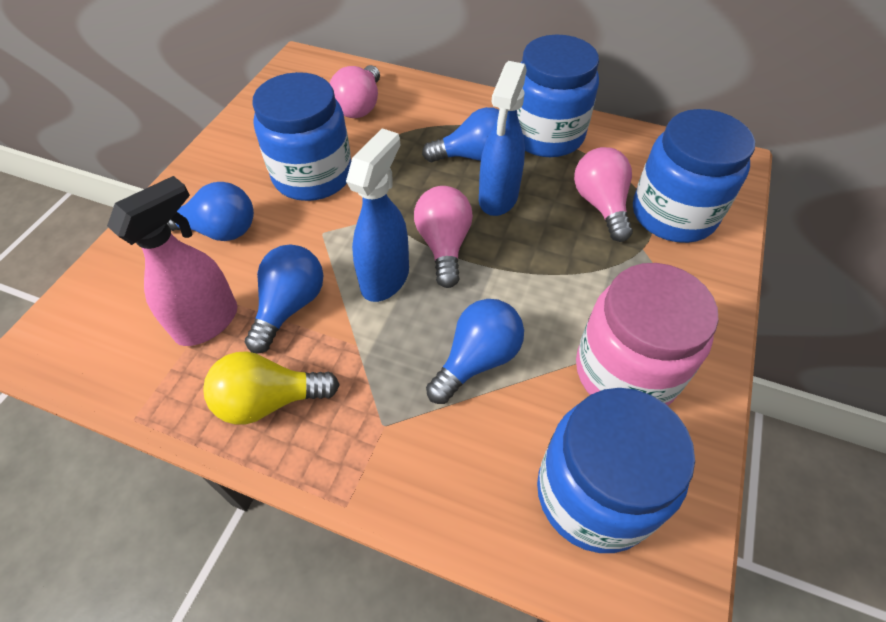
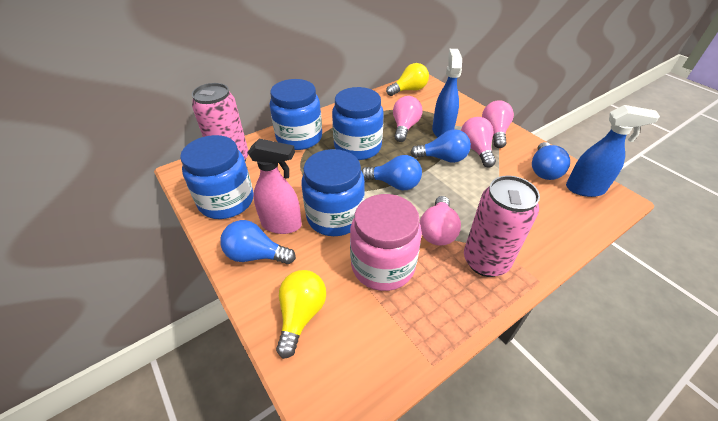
pink can: 0 -> 2
pink light bulb: 3 -> 4
yellow light bulb: 1 -> 2

